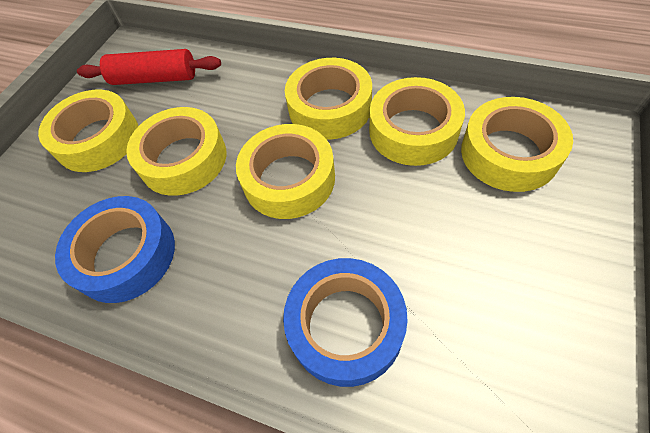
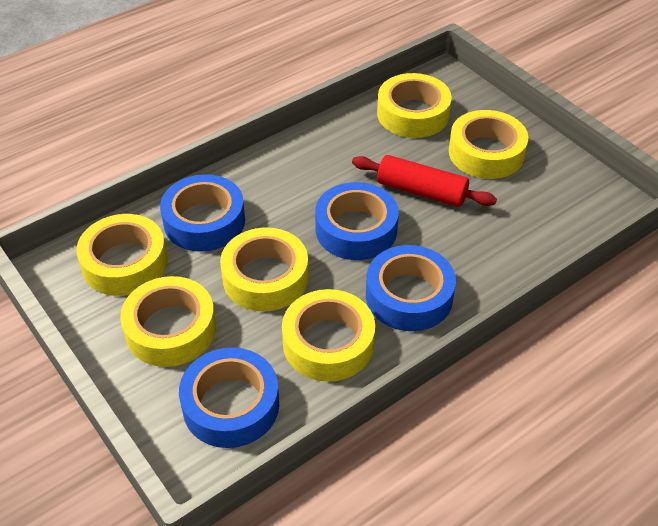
blue tape: 2 -> 4

